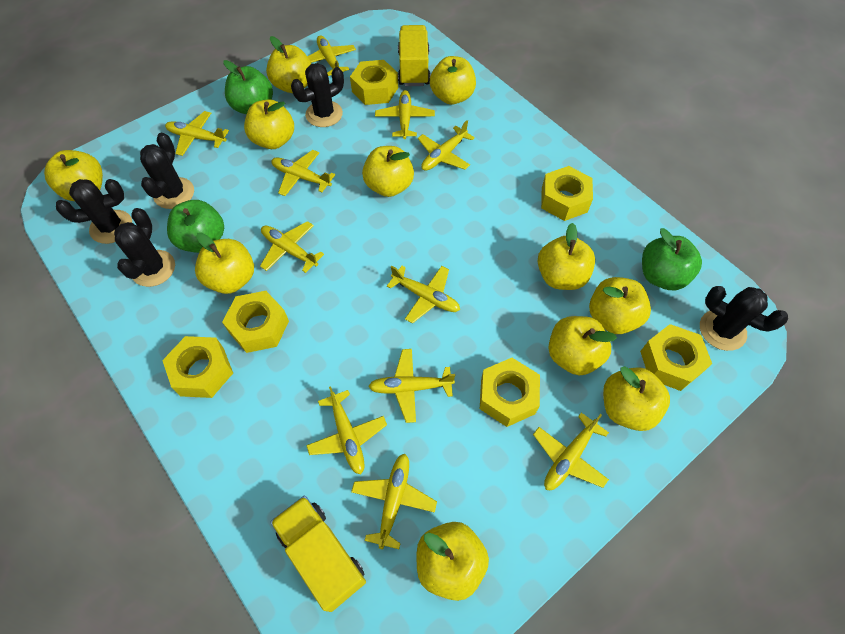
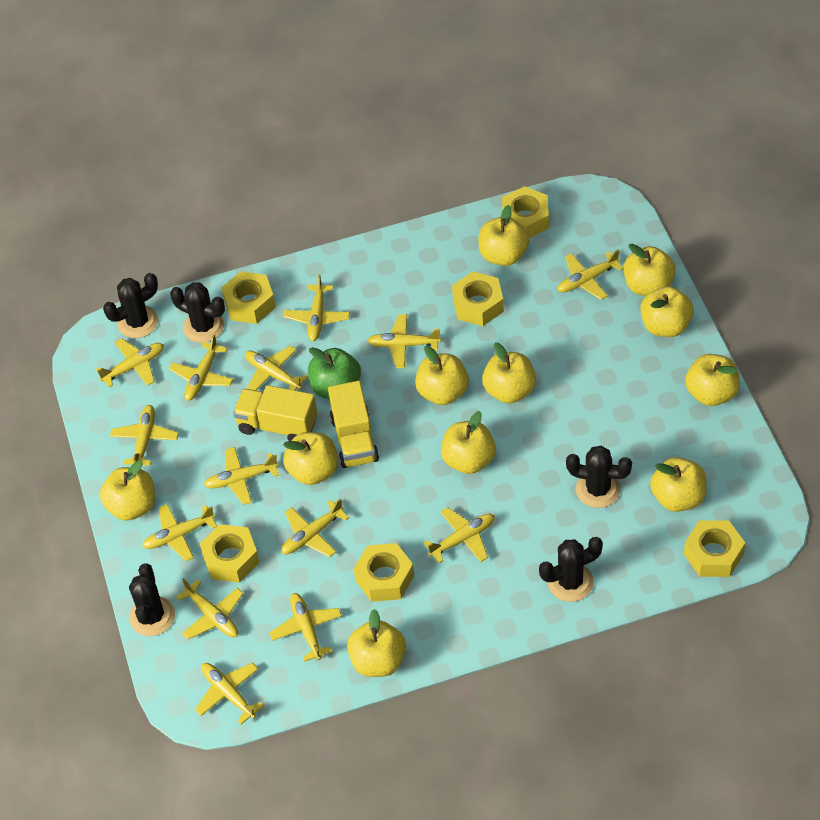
green apple: 3 -> 1
yellow plane: 11 -> 14

